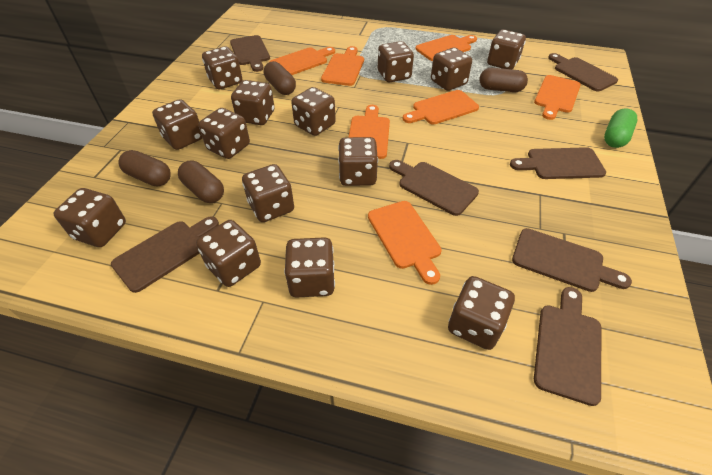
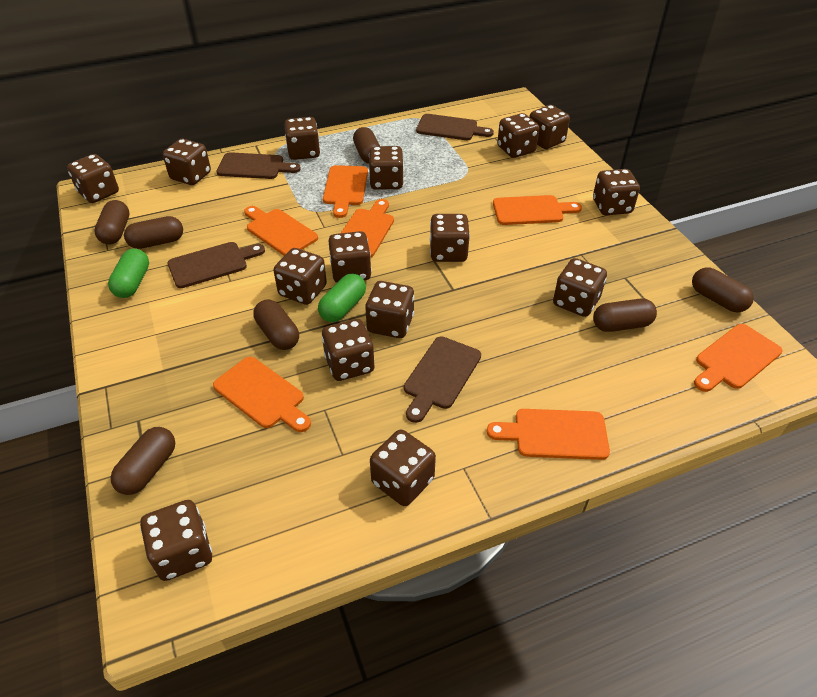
brown capsule: 4 -> 7
brown cutting board: 7 -> 4
brown dice: 14 -> 15
green capsule: 1 -> 2

